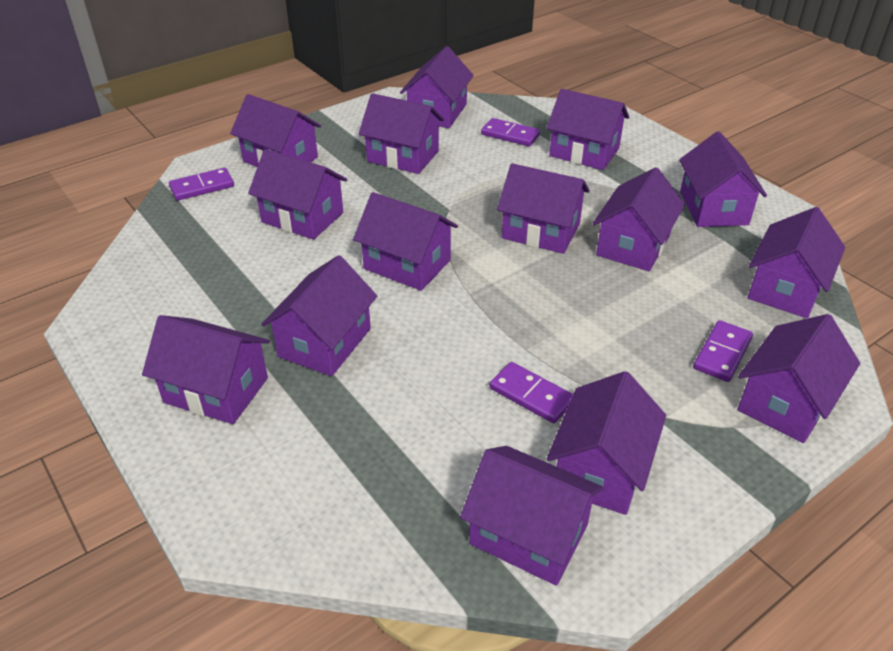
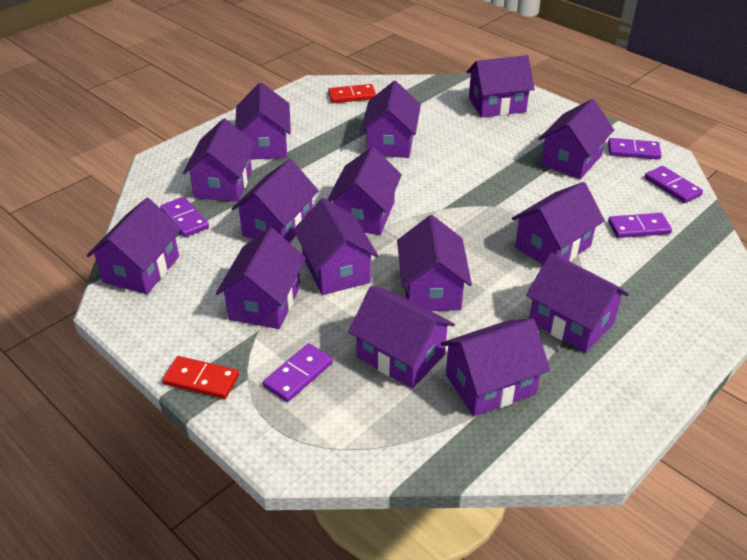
purple domino: 4 -> 5
red domino: 0 -> 2

